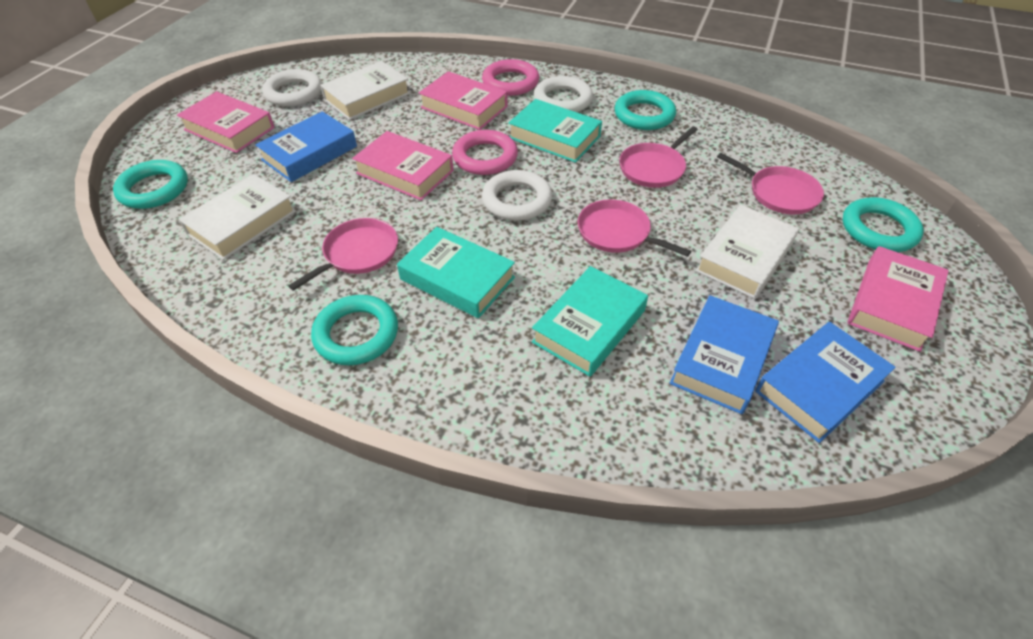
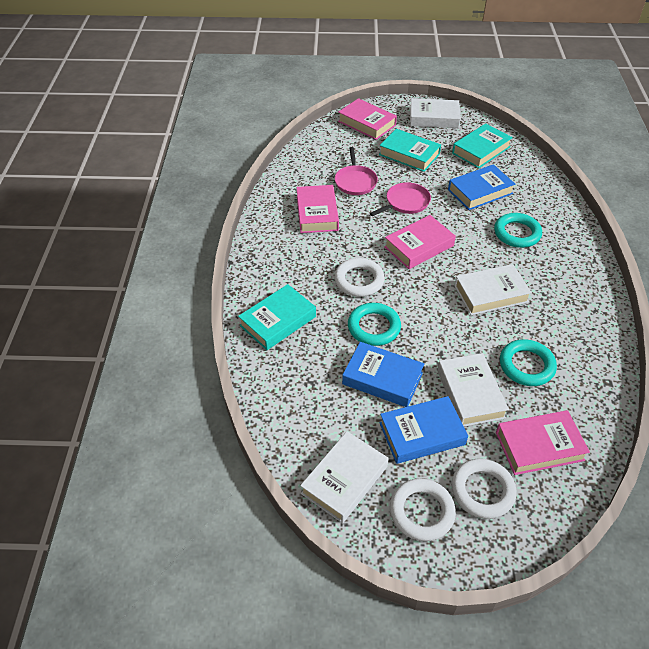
pink pan: 4 -> 2
pink ring: 2 -> 0
turquoise ring: 4 -> 3
white book: 3 -> 4

